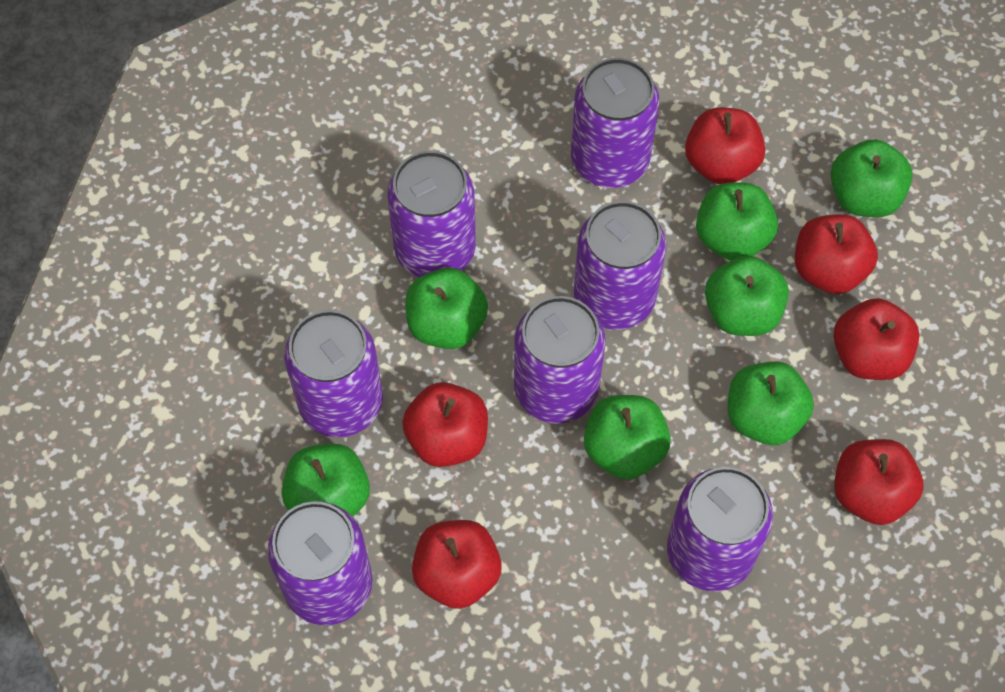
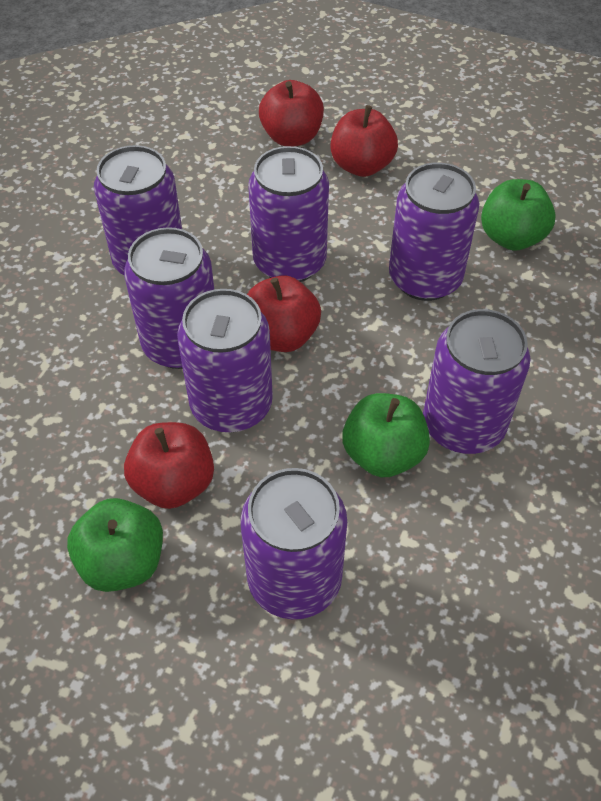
green apple: 7 -> 3
red apple: 6 -> 4

